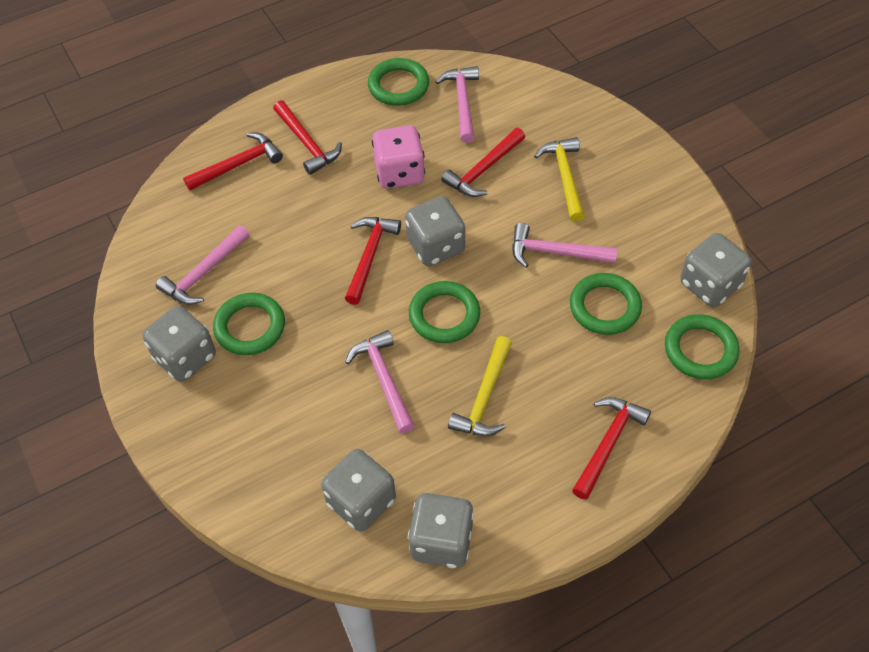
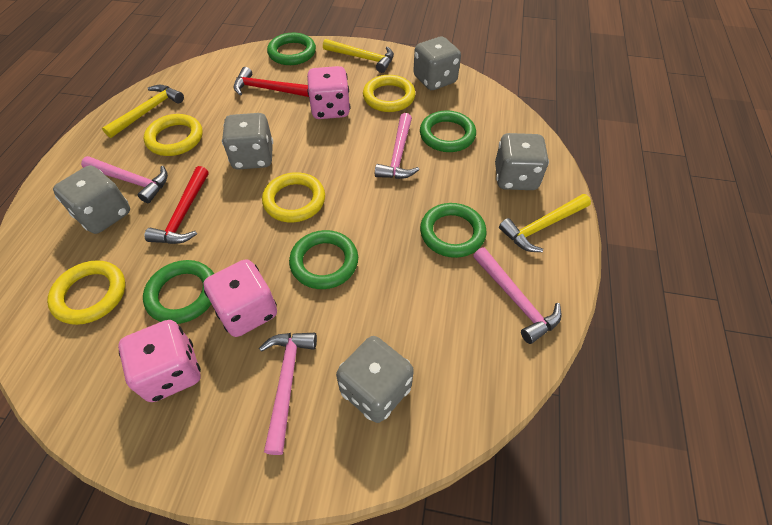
pink dice: 1 -> 3
red hammer: 5 -> 2
yellow hammer: 2 -> 3
yellow ring: 0 -> 4

